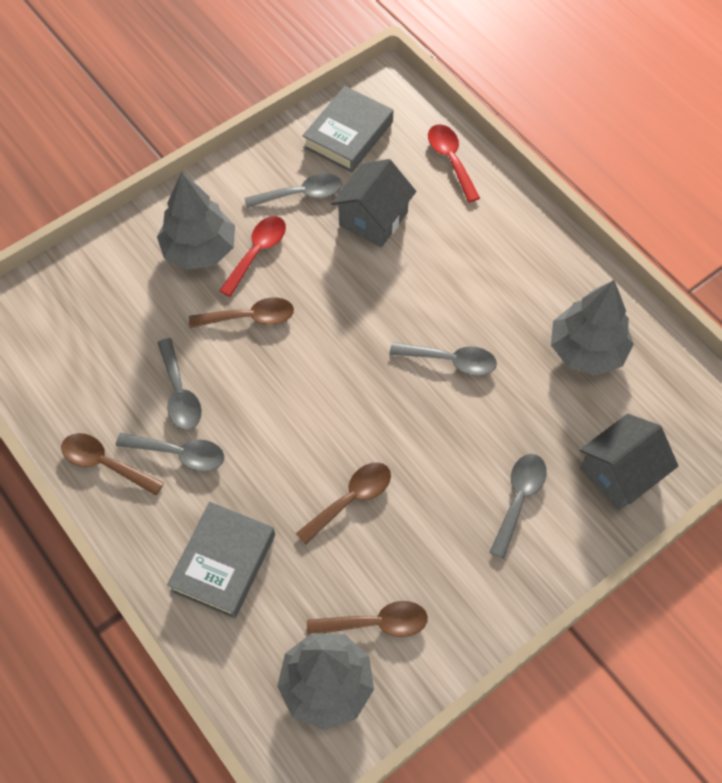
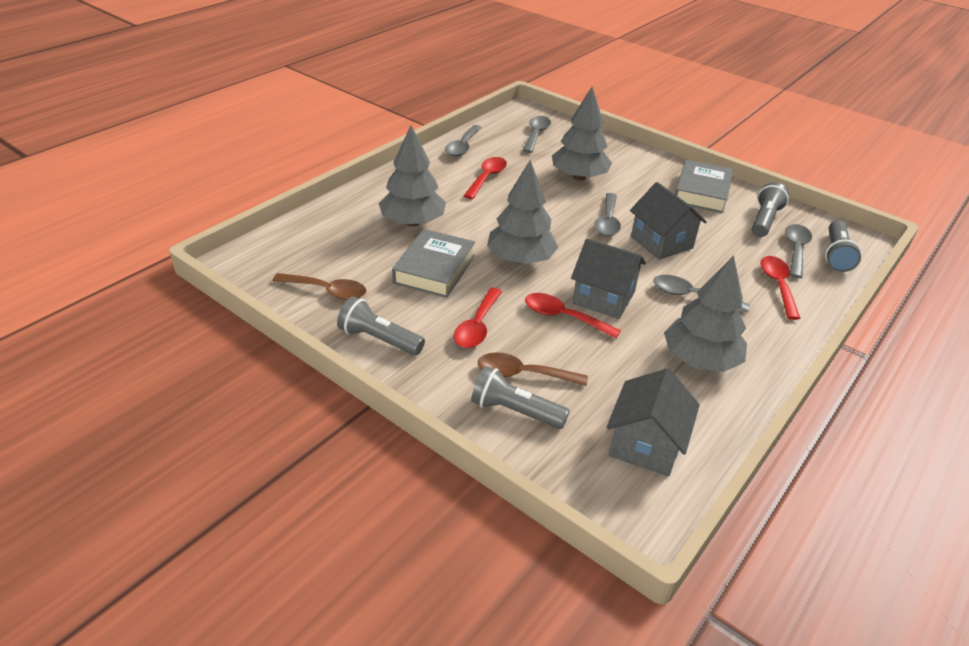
brown spoon: 4 -> 2
grey flashlight: 0 -> 4
grey house: 2 -> 3
grey tree: 3 -> 4
red spoon: 2 -> 4

